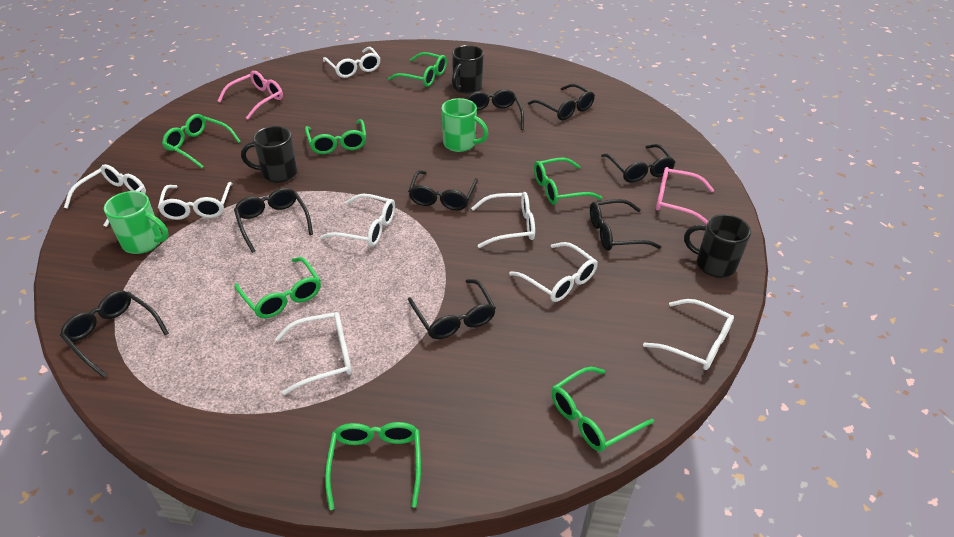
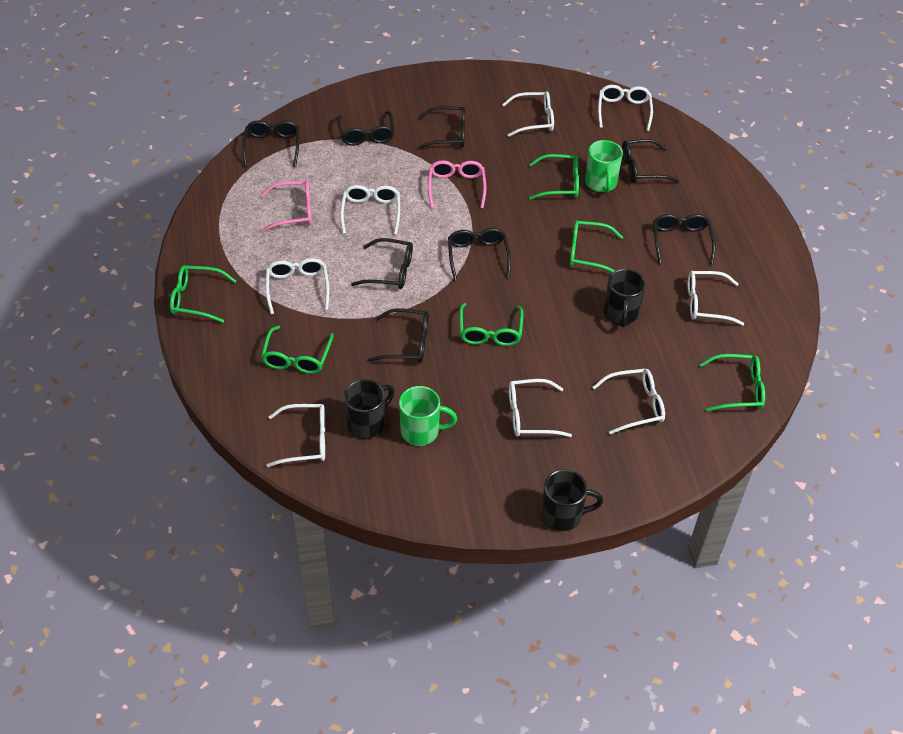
green glasses: 7 -> 6

